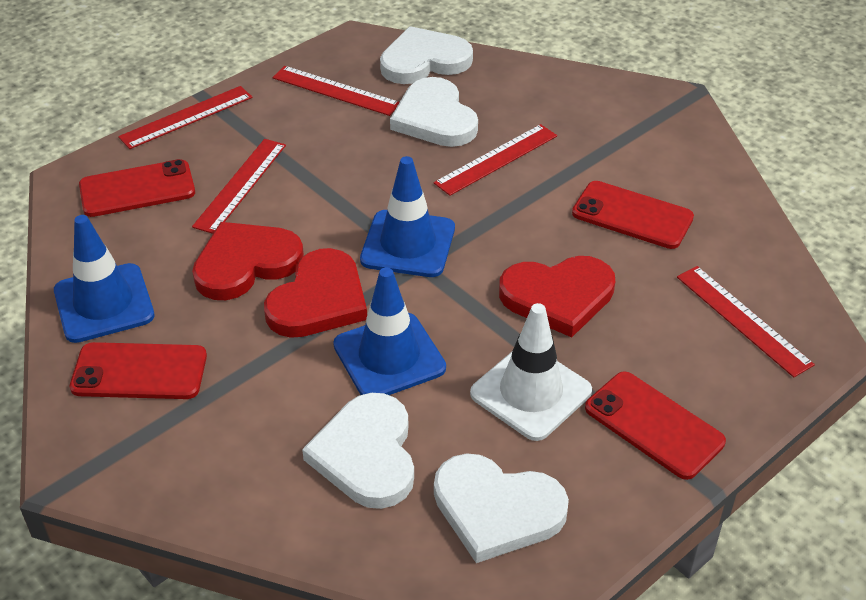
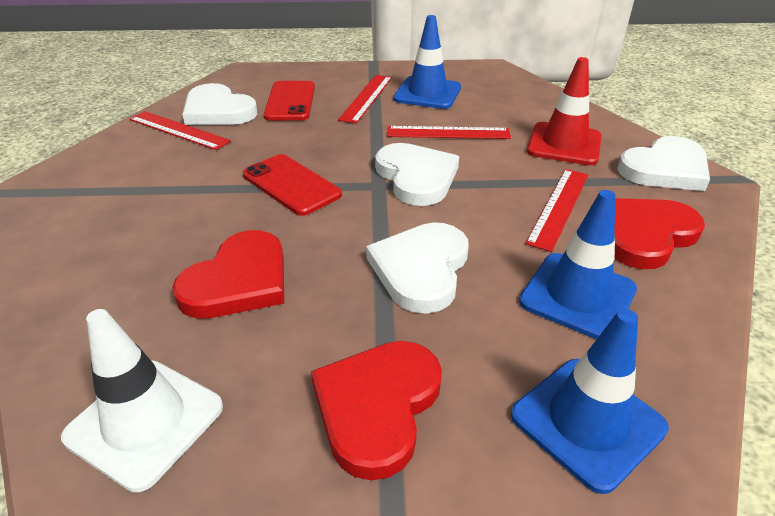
red phone: 4 -> 2
red ruler: 5 -> 4
red traffic cone: 0 -> 1

